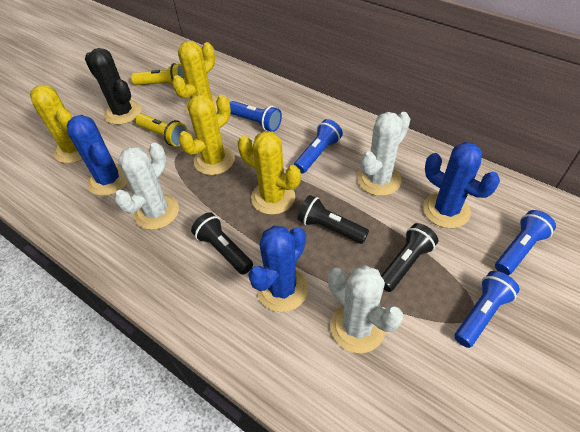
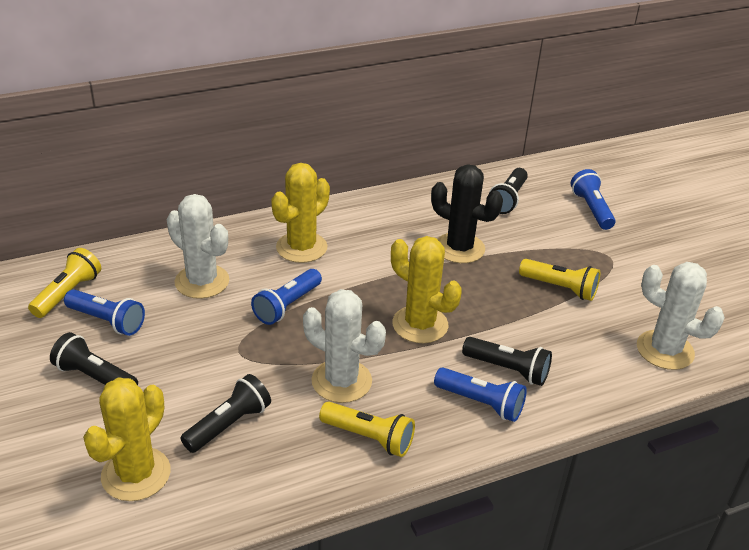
black flashlight: 3 -> 4
blue cactus: 3 -> 0
yellow cactus: 4 -> 3
yellow flashlight: 2 -> 3

